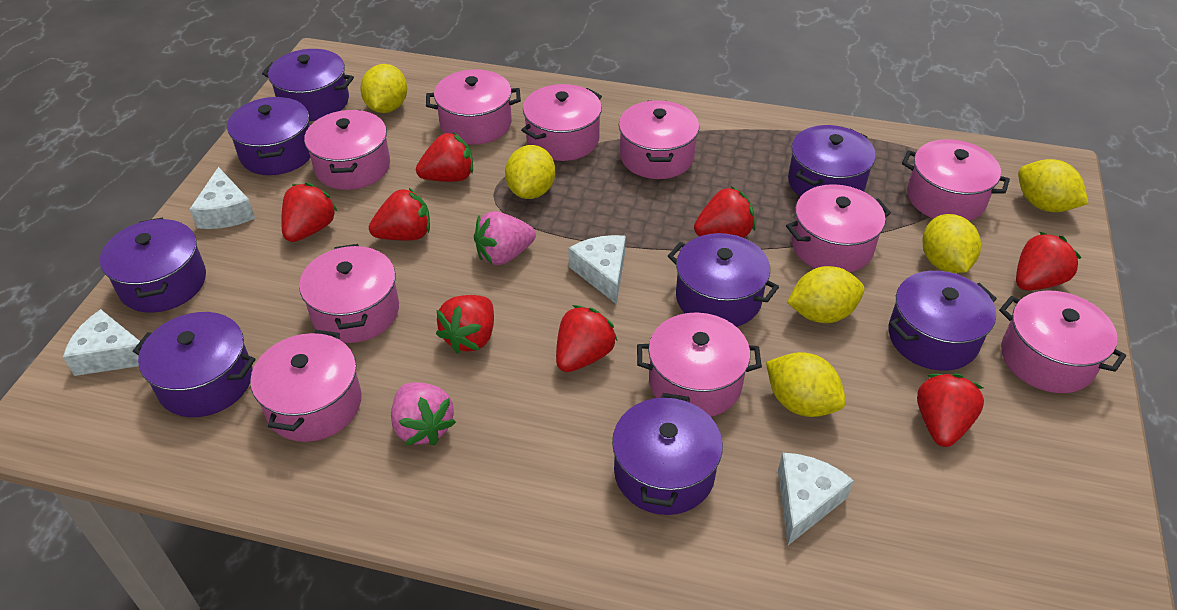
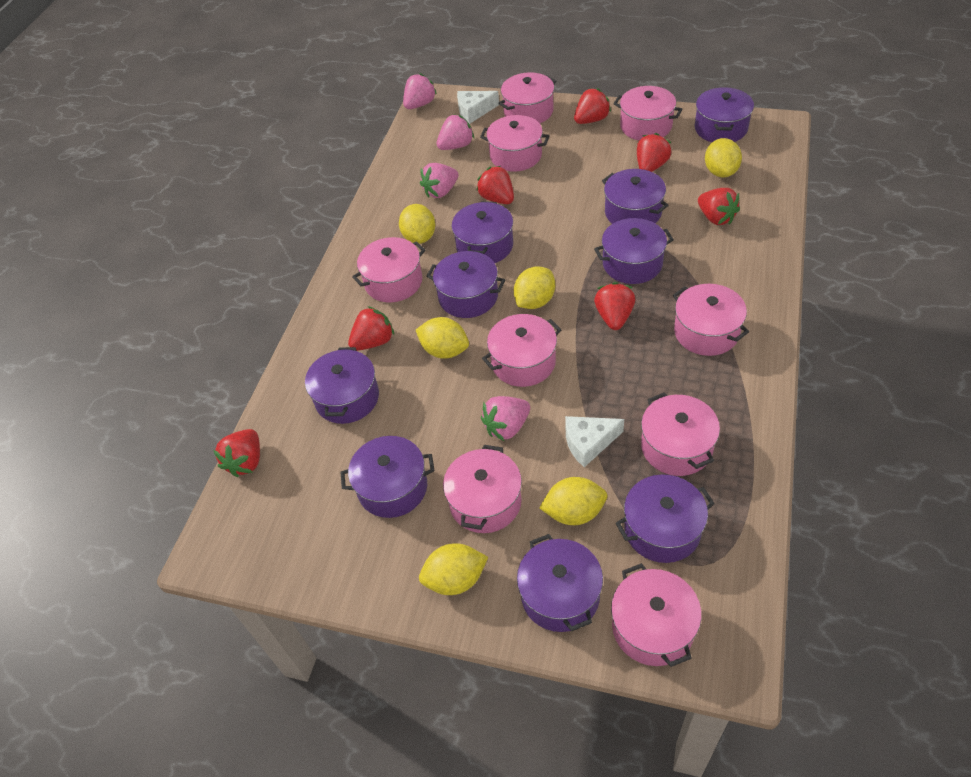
pink pot: 10 -> 9
pink strawberry: 2 -> 4
purple pot: 8 -> 9
red strawberry: 8 -> 7
white cheese: 4 -> 2

